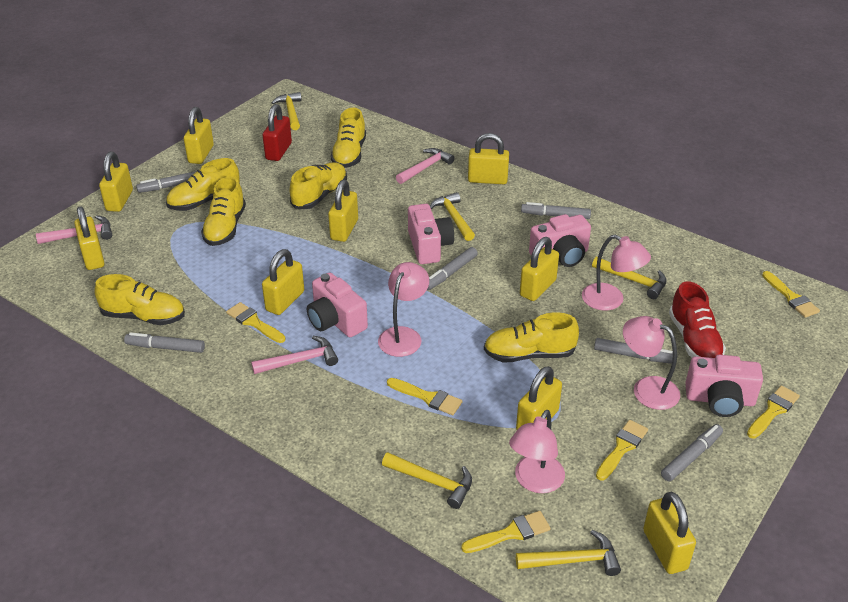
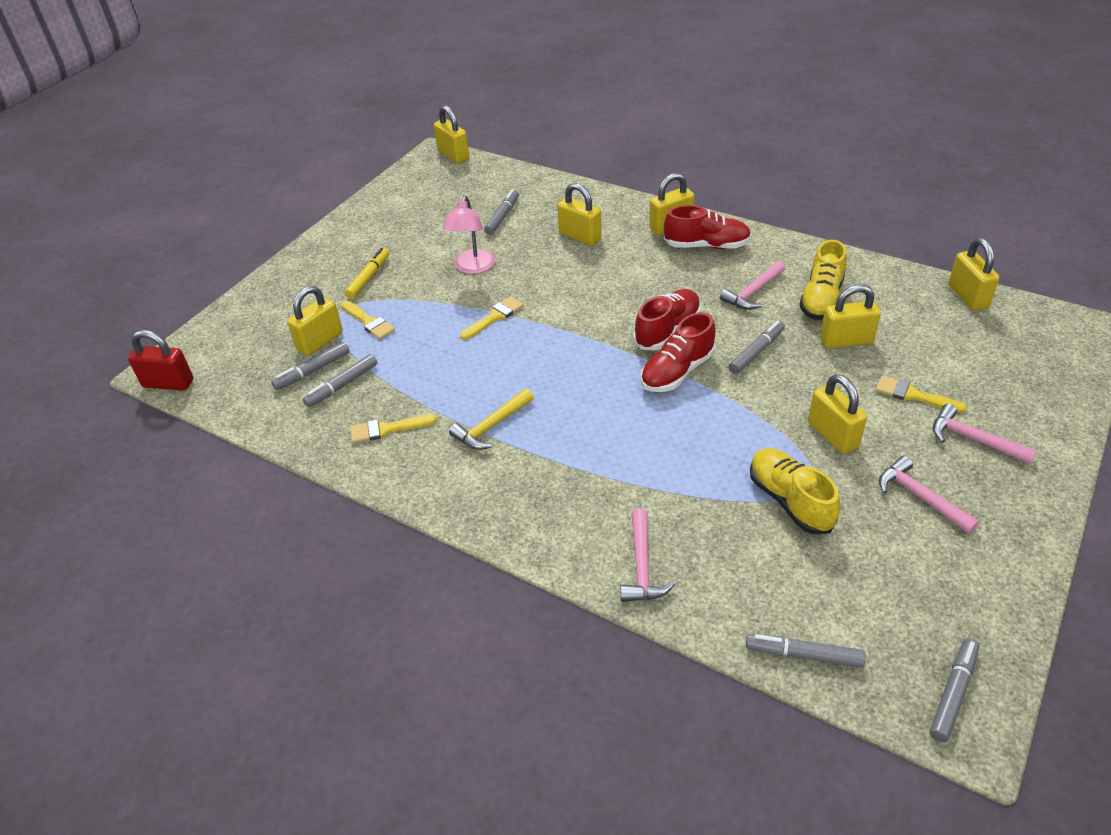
pink camera: 4 -> 0
pink hammer: 3 -> 4
pink lamp: 4 -> 1
red shoe: 1 -> 3
yellow brush: 6 -> 4
yellow hammer: 5 -> 1
yellow marker: 0 -> 1
yellow padlock: 9 -> 7
yellow shoe: 6 -> 2

